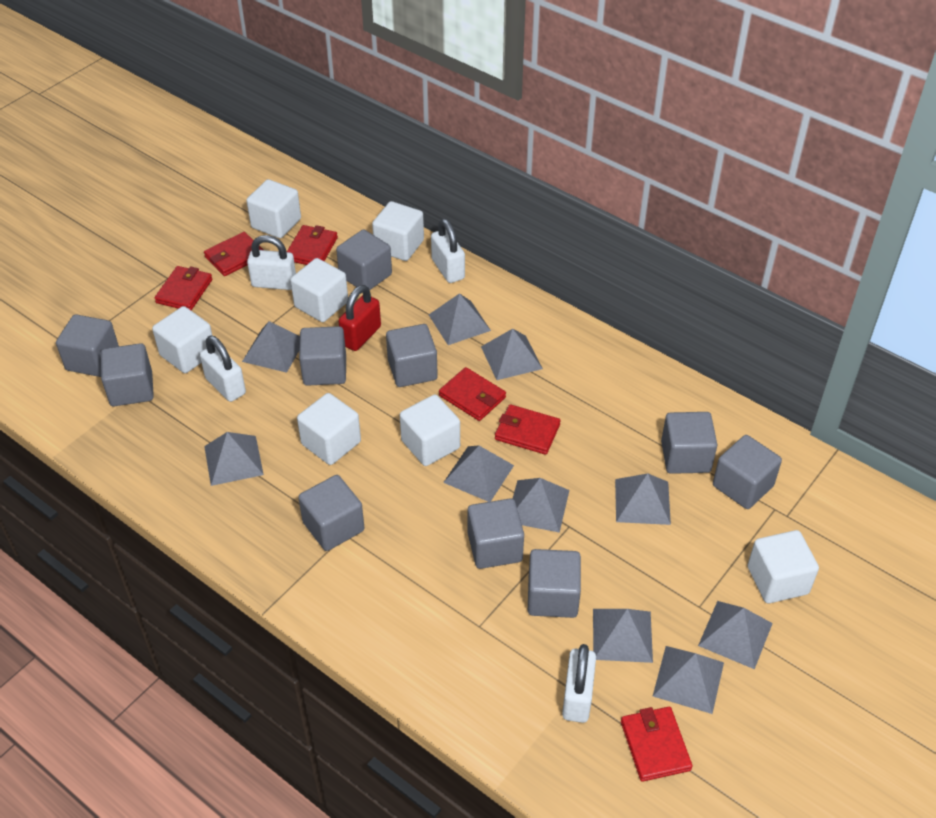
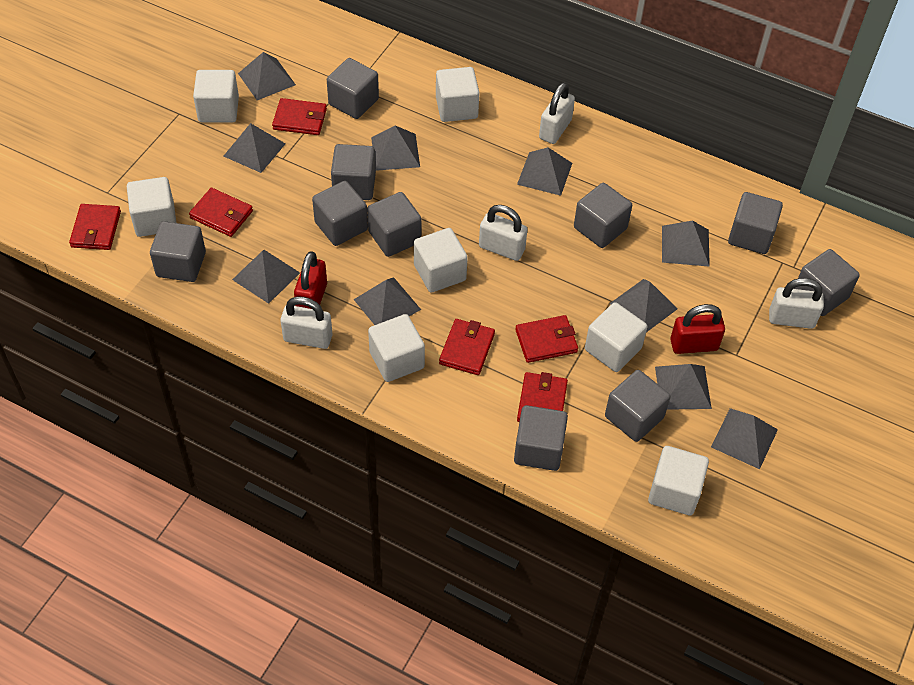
red padlock: 1 -> 2

